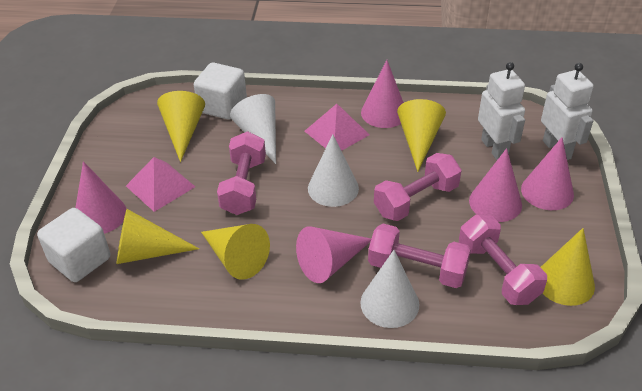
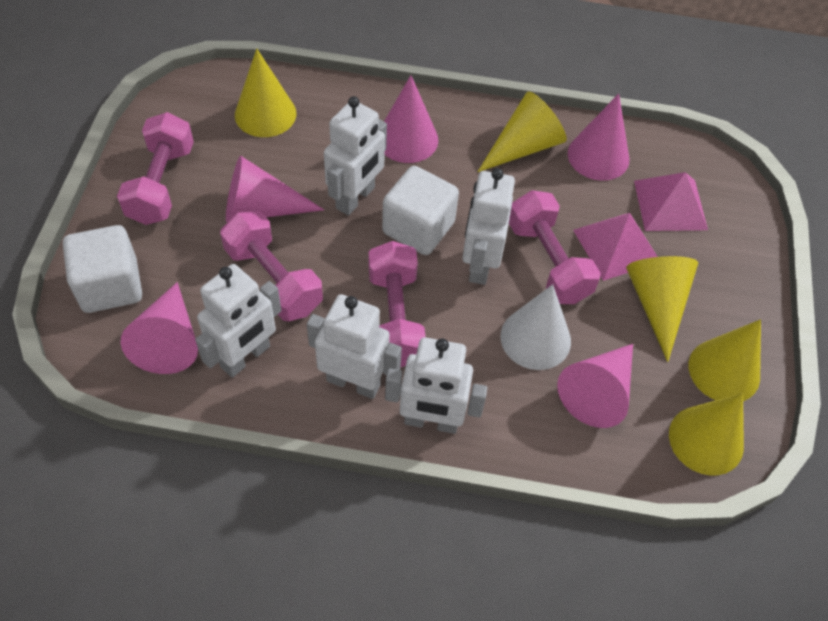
white cone: 3 -> 1
white robot: 2 -> 5

